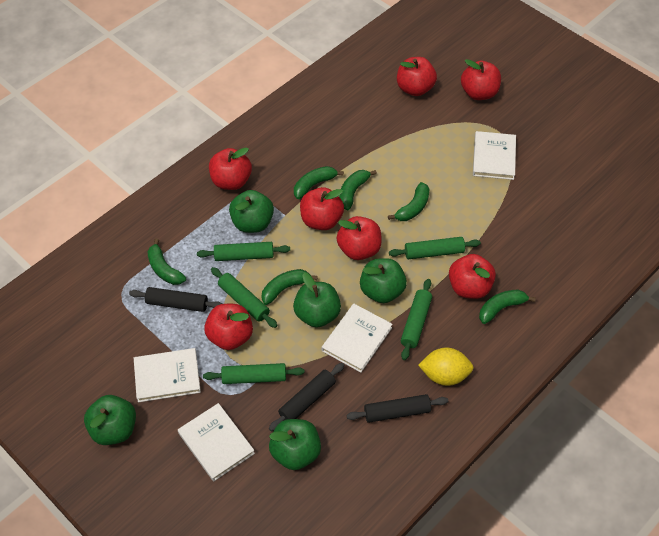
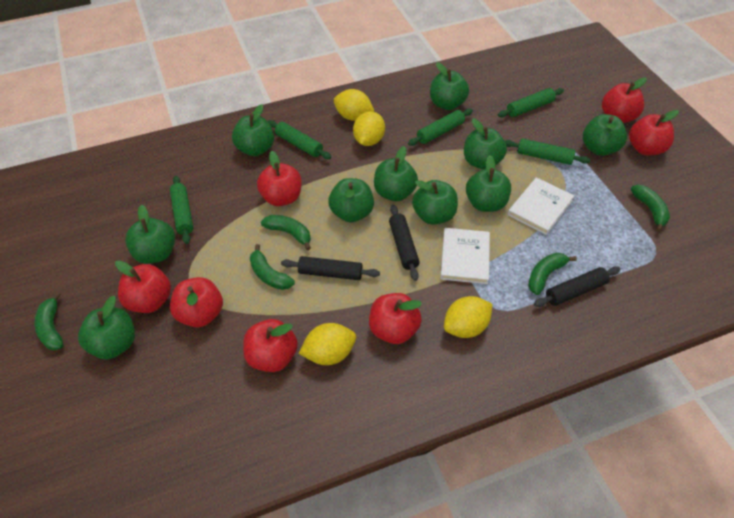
green apple: 5 -> 10
green banana: 6 -> 5
white book: 4 -> 2
yellow lemon: 1 -> 4

